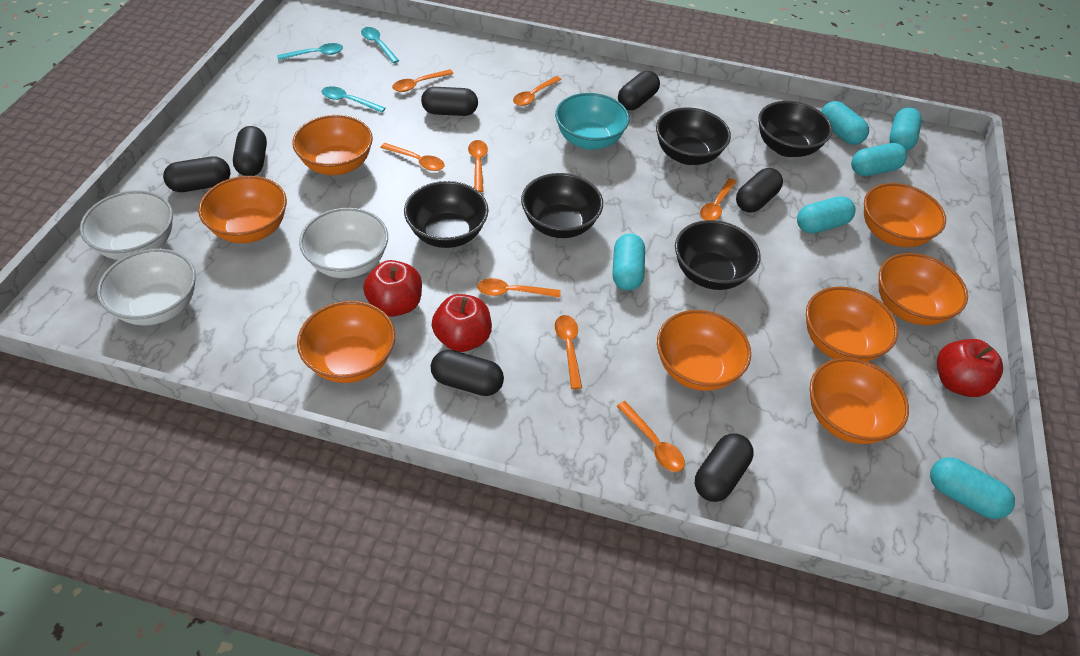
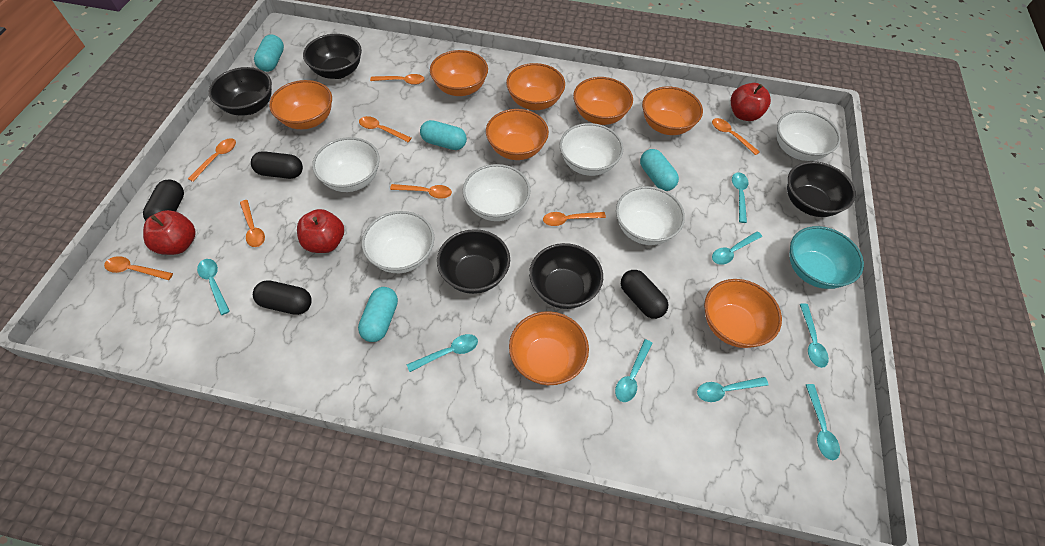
black capsule: 7 -> 4
turquoise capsule: 6 -> 4
turquoise spoon: 3 -> 8
white bowl: 3 -> 6

